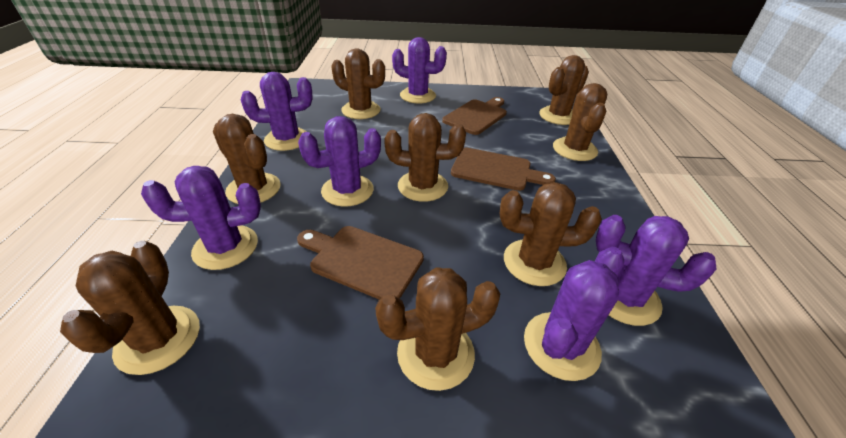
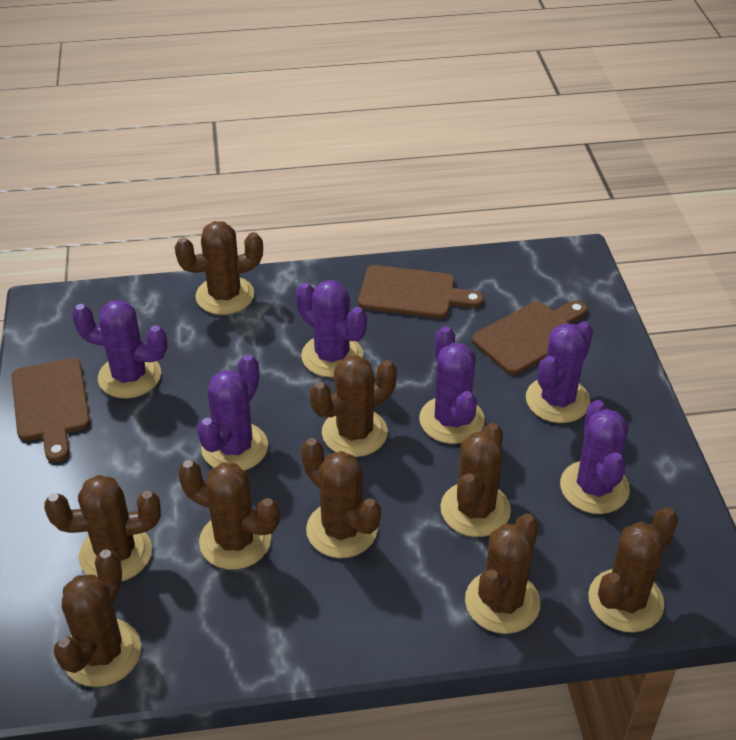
brown cactus: 8 -> 9

